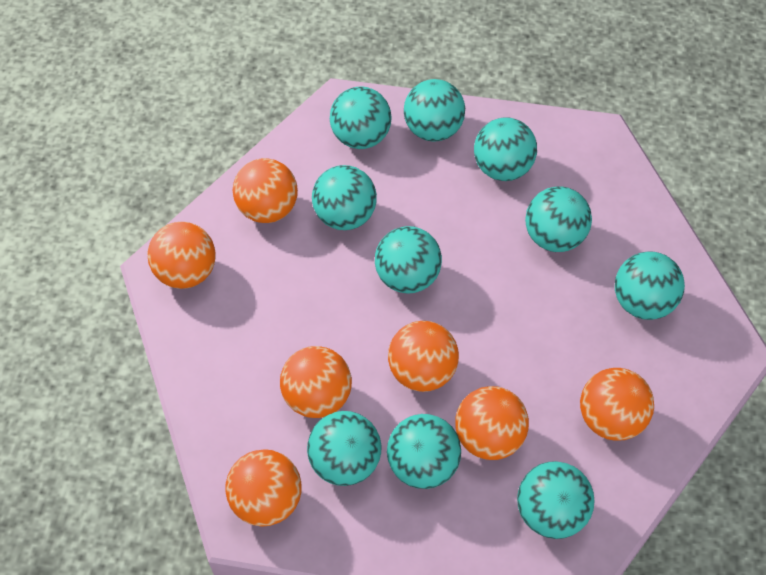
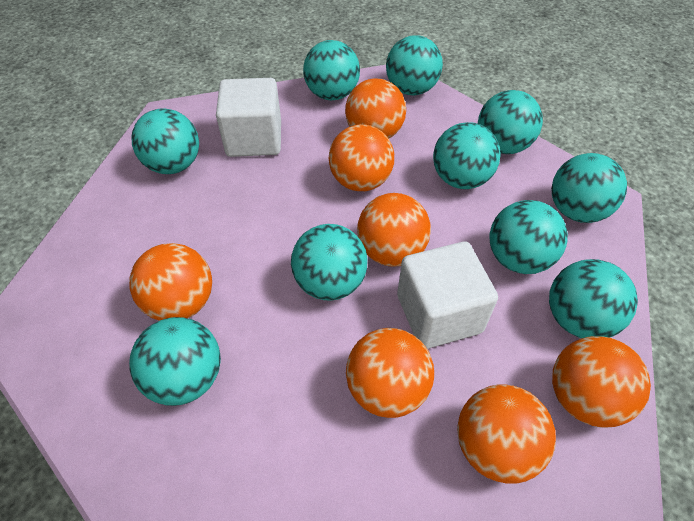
white cube: 0 -> 2

